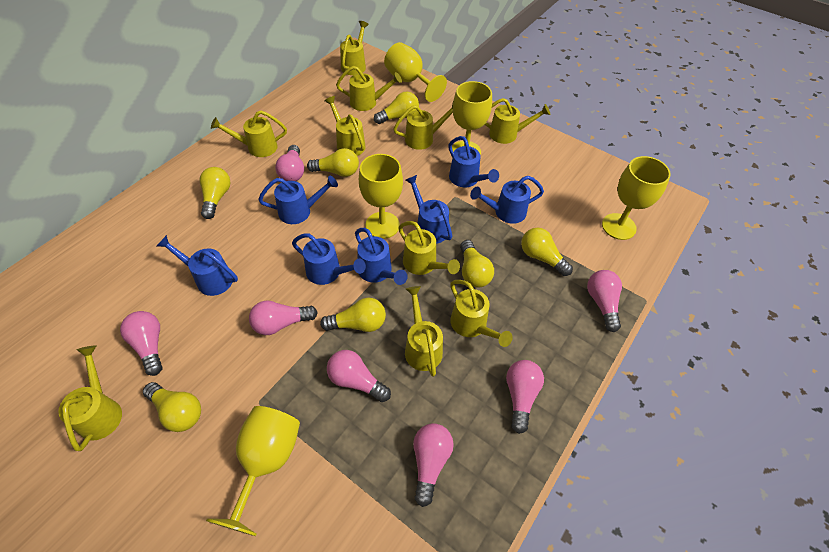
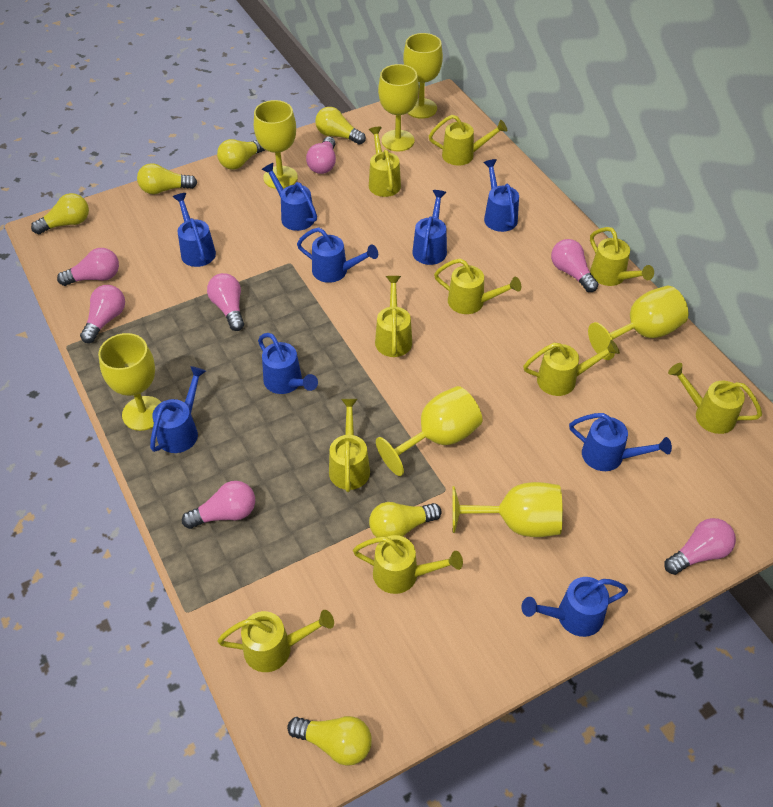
blue watering can: 7 -> 9
yellow goblet: 5 -> 7
yellow light bulb: 7 -> 6

